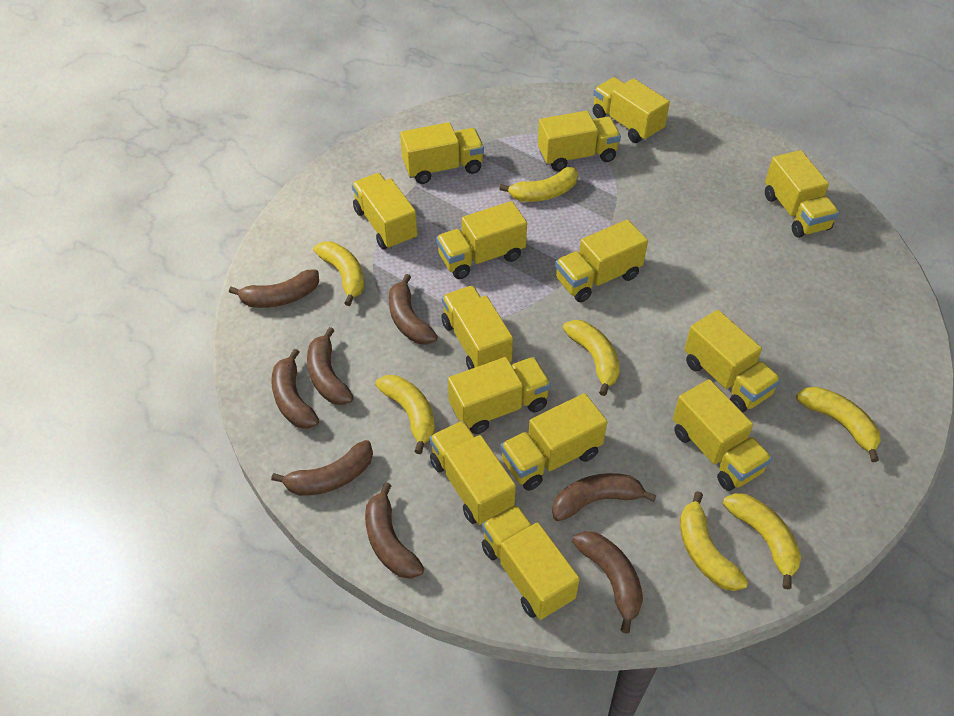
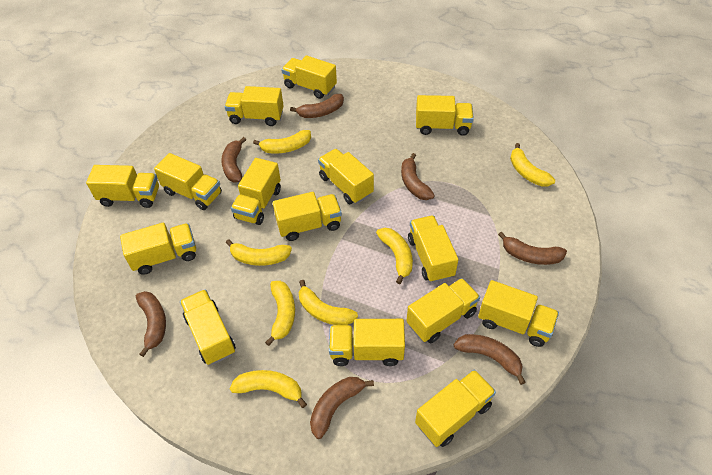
brown banana: 8 -> 7
yellow truck: 14 -> 15

